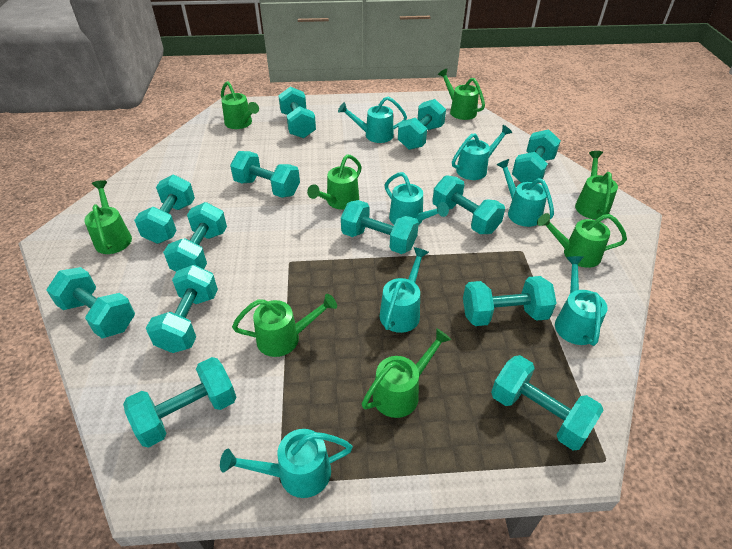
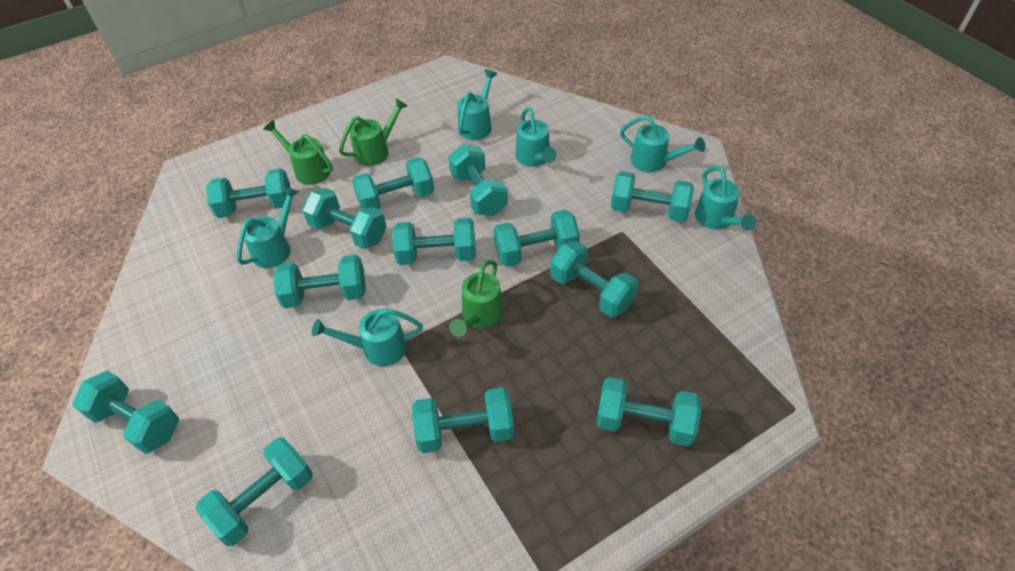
green watering can: 8 -> 3
turquoise watering can: 7 -> 6

